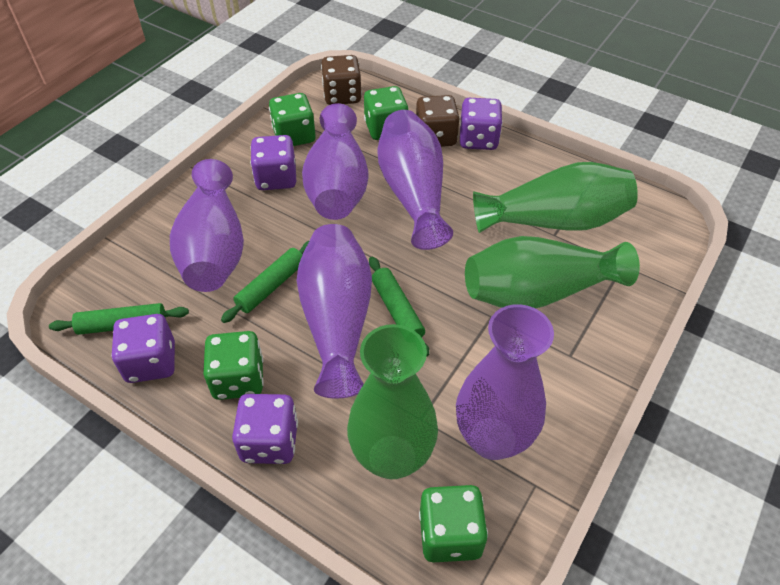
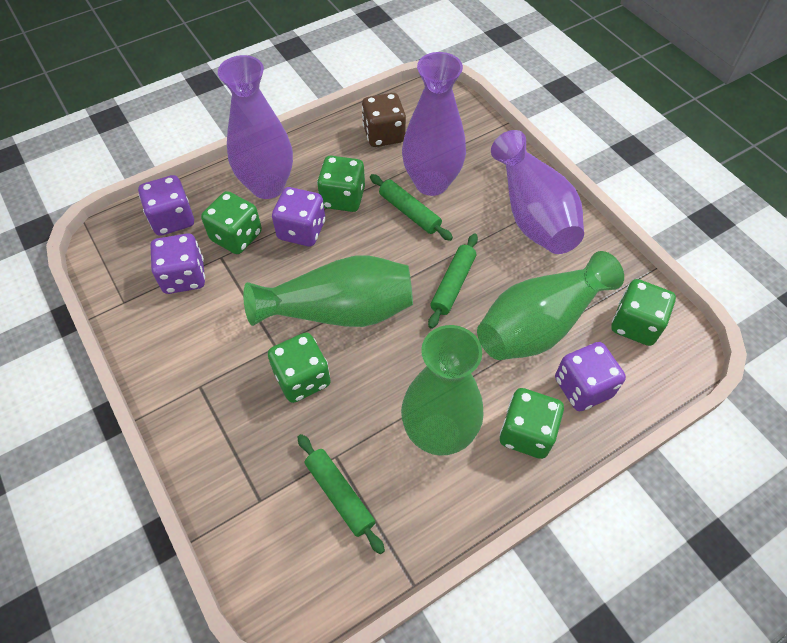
brown dice: 2 -> 1
green dice: 4 -> 5
purple vase: 5 -> 3

